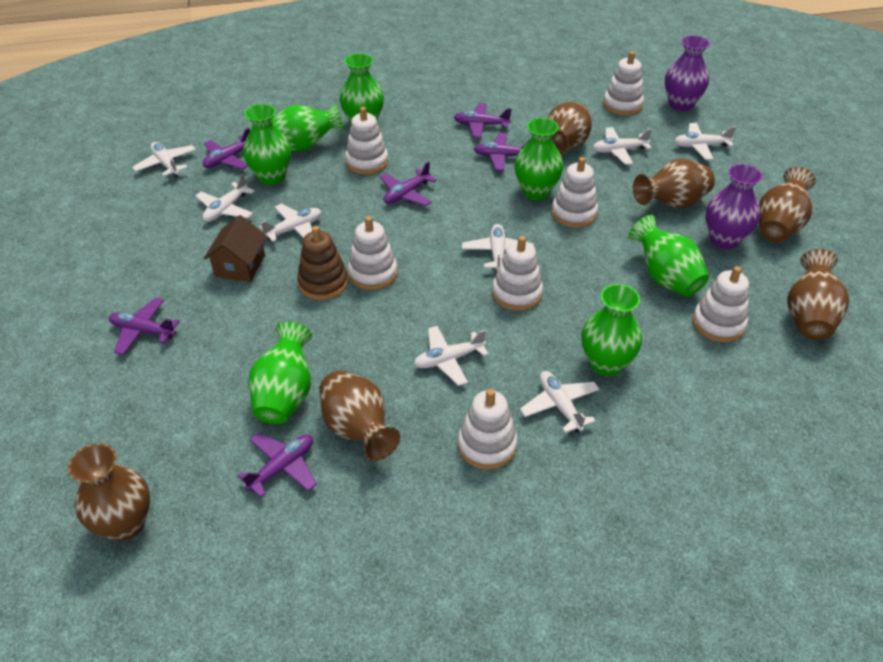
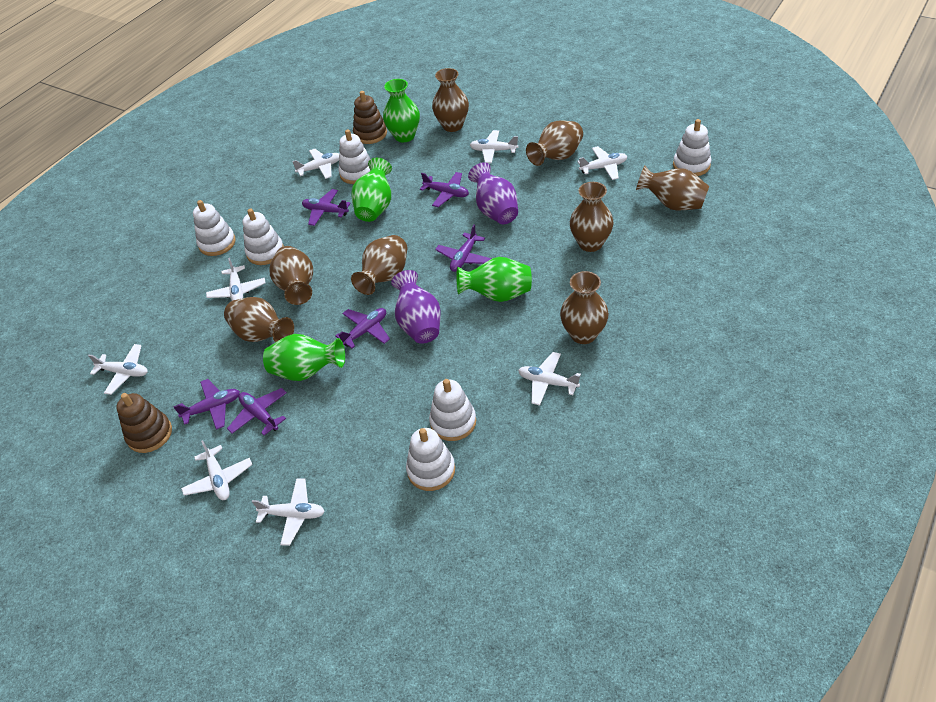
brown house: 1 -> 0
brown stacking toy: 1 -> 2
brown vase: 6 -> 8
green vase: 7 -> 4
white stacking toy: 7 -> 6

